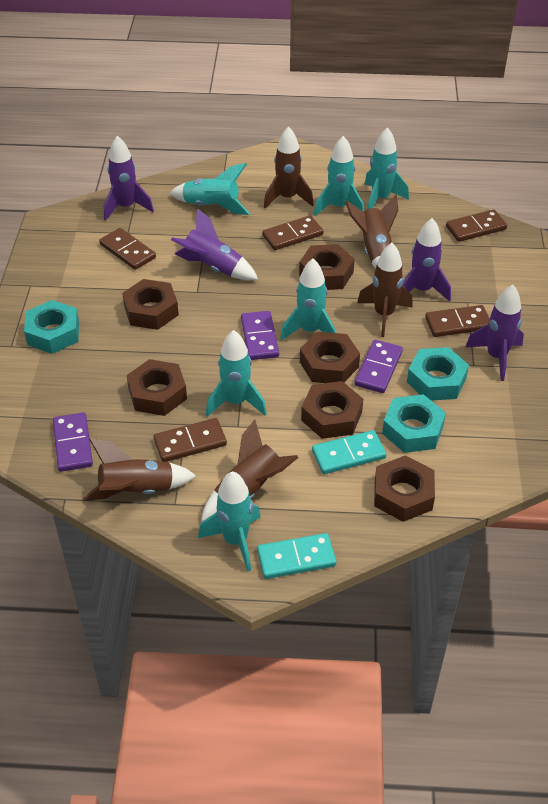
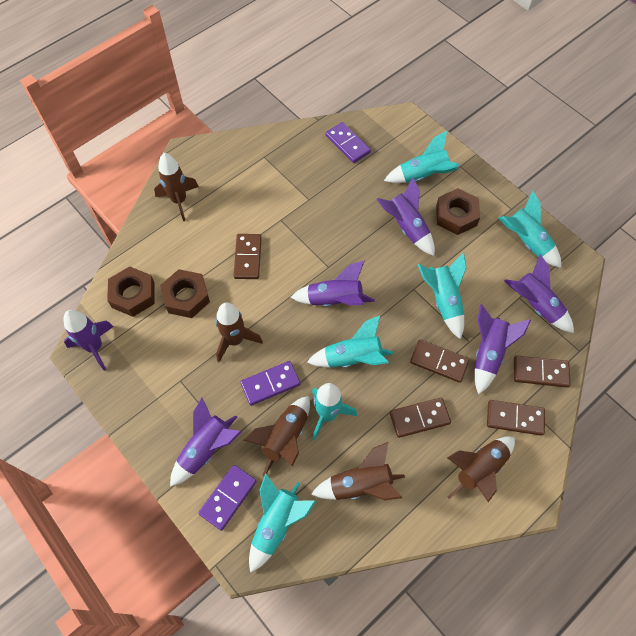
brown nut: 6 -> 3
purple rocket: 4 -> 6
turquoise domino: 2 -> 0
turquoise nut: 3 -> 0

